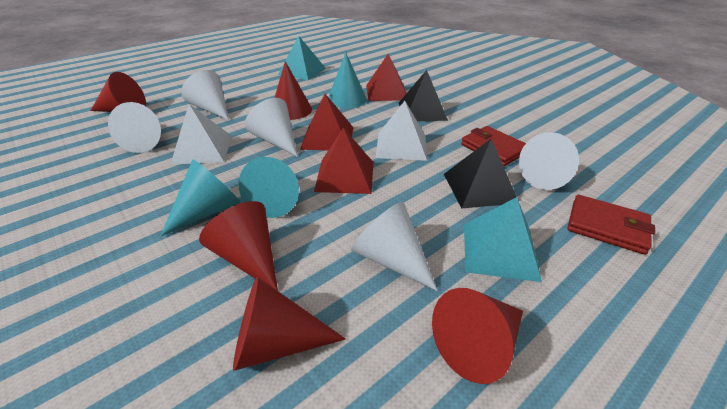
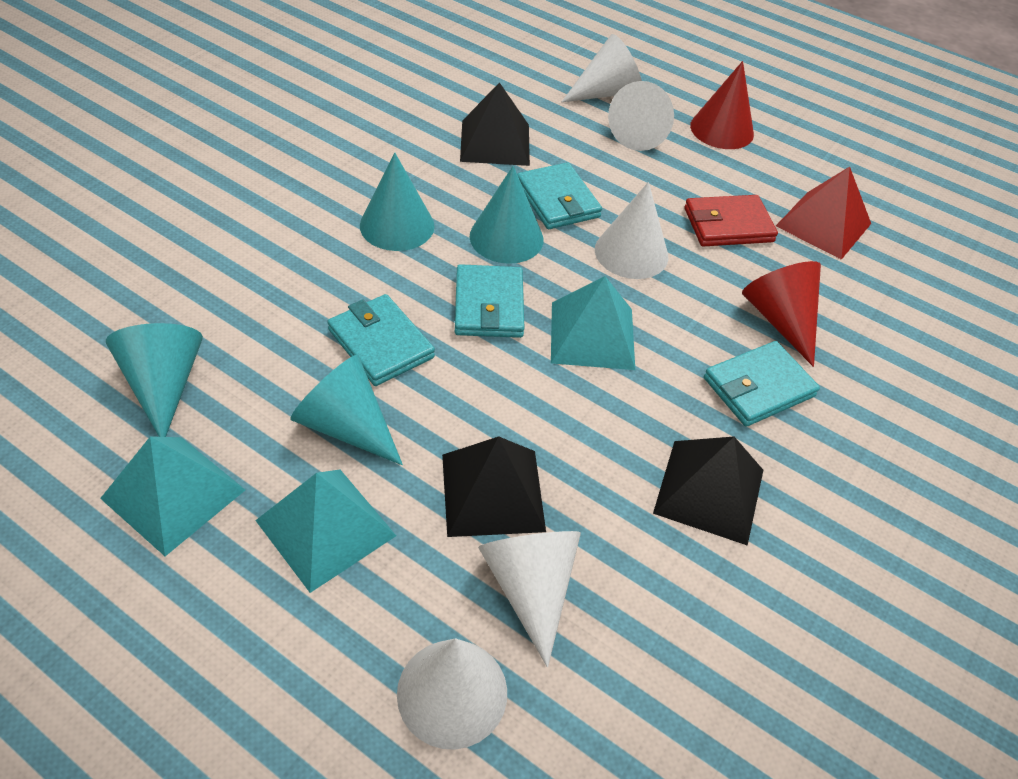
black pyramid: 2 -> 3
red cone: 5 -> 2
red pyramid: 3 -> 1
red wallet: 2 -> 1
turquoise cone: 3 -> 4
turquoise pyramid: 2 -> 3
turquoise wallet: 0 -> 4
white pyramid: 2 -> 0

